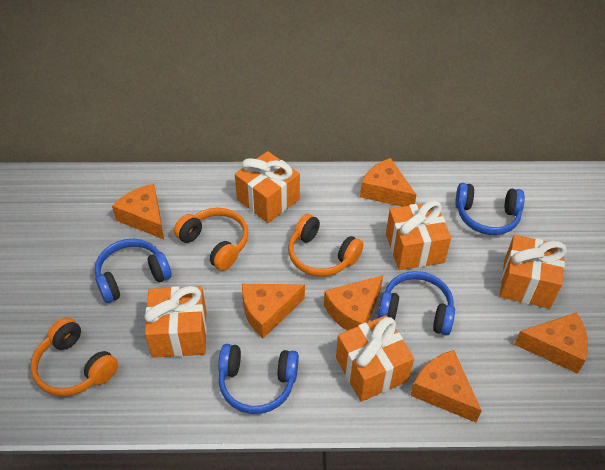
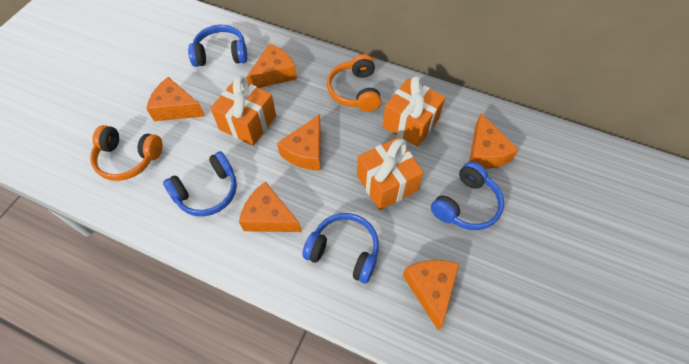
orange gift: 5 -> 3
orange headphones: 3 -> 2

